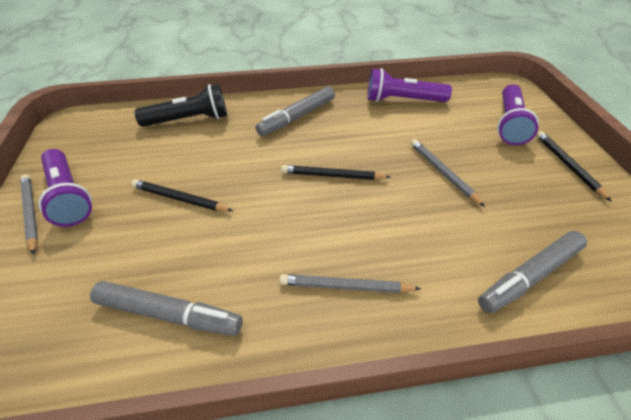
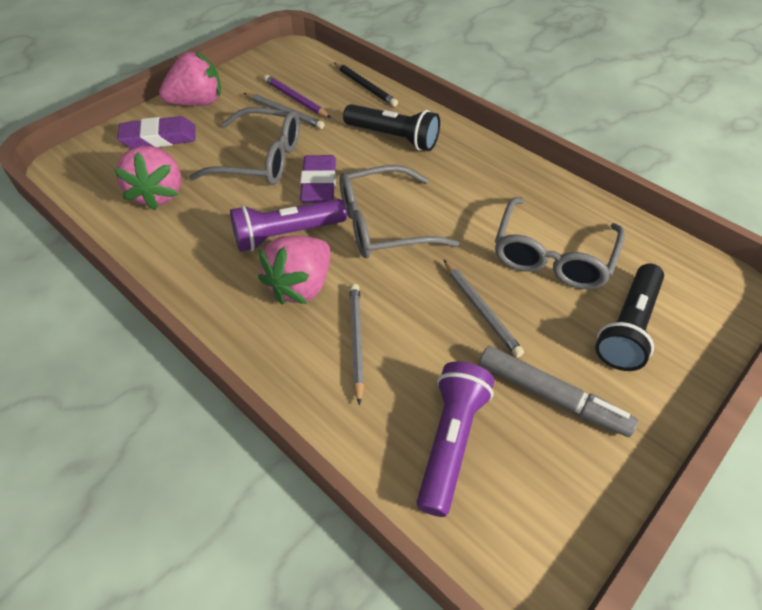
black flashlight: 1 -> 2
black pencil: 3 -> 1
grey glasses: 0 -> 3
grey marker: 3 -> 1
pink strawberry: 0 -> 3
purple eraser: 0 -> 2
purple flashlight: 3 -> 2
purple pencil: 0 -> 1

